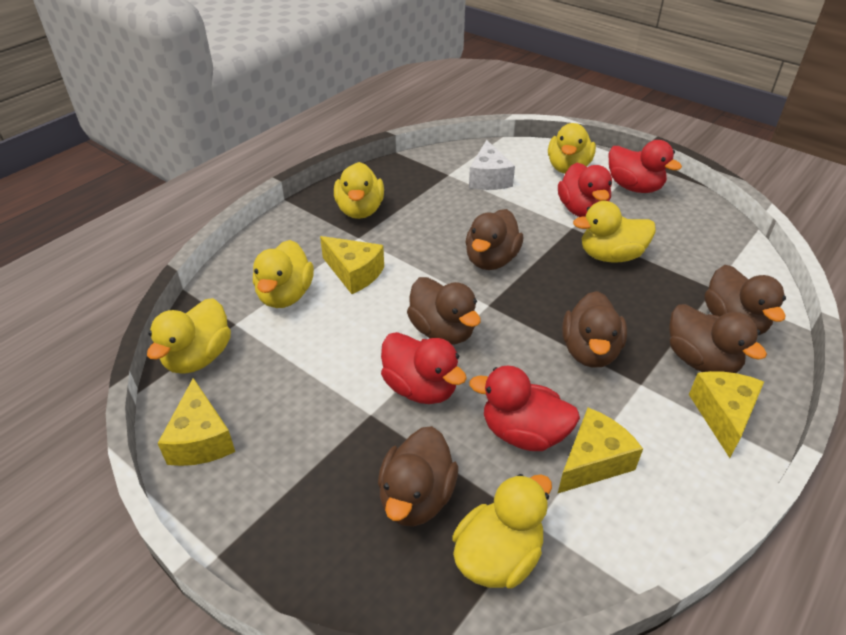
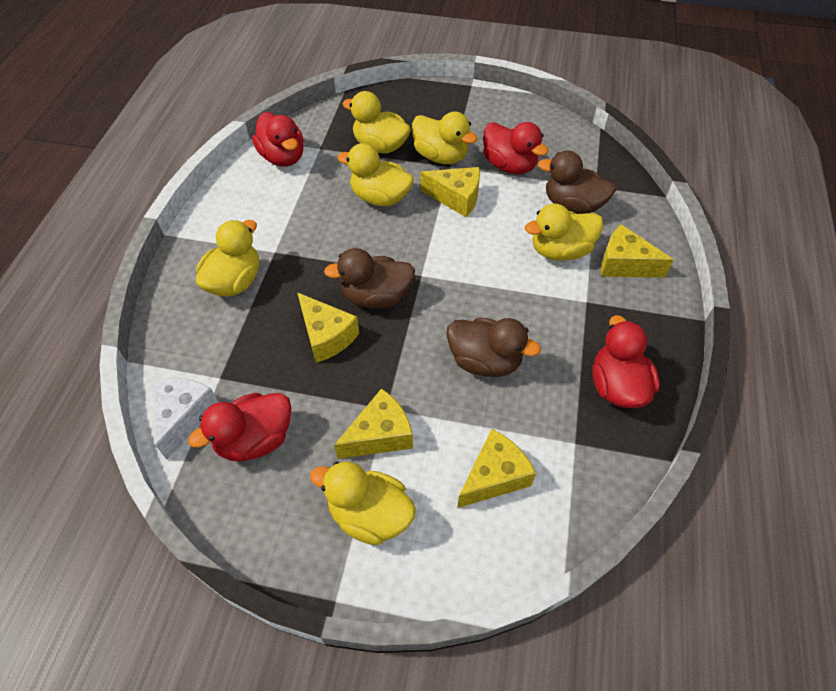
brown duck: 6 -> 3
yellow cheese: 4 -> 5

